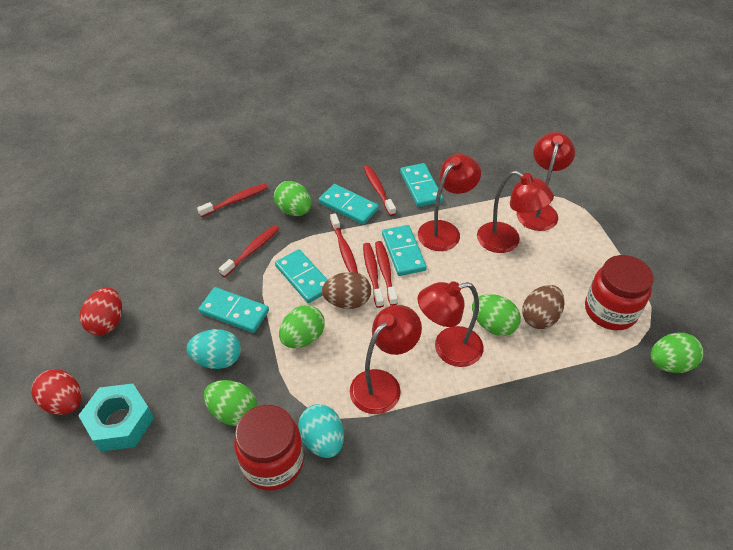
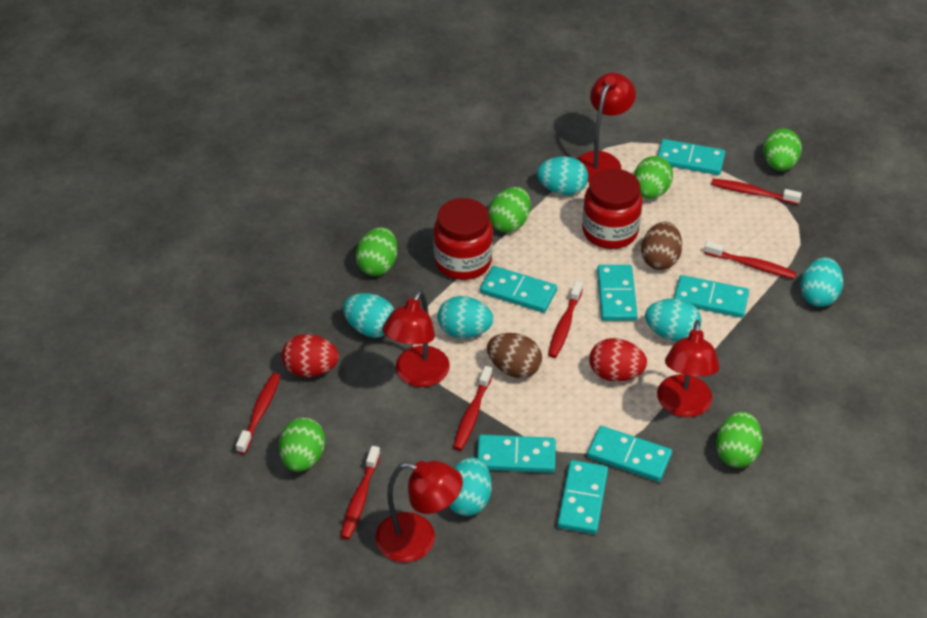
green egg: 5 -> 6
red lamp: 5 -> 4
turquoise domino: 5 -> 7
turquoise egg: 2 -> 6
turquoise nut: 1 -> 0

